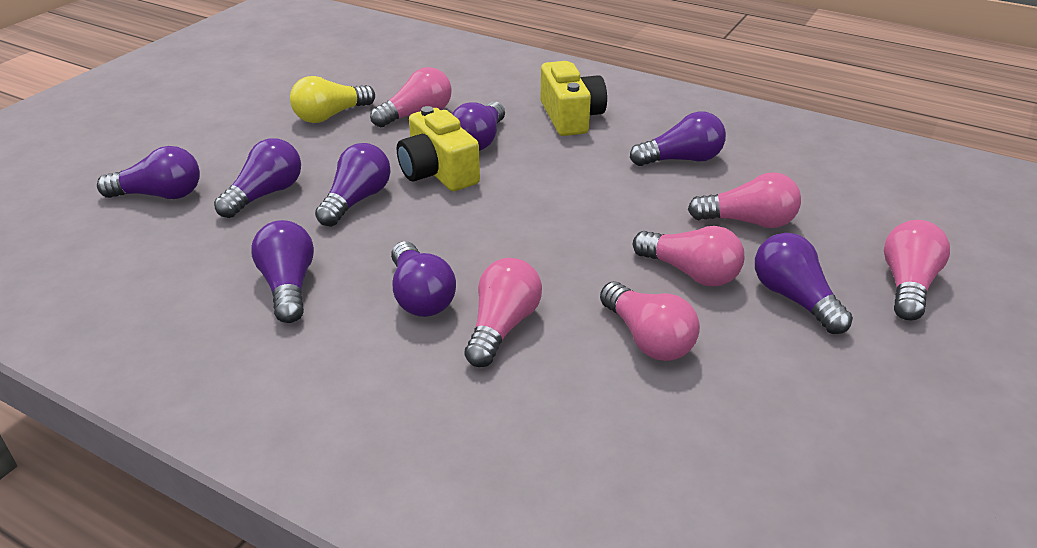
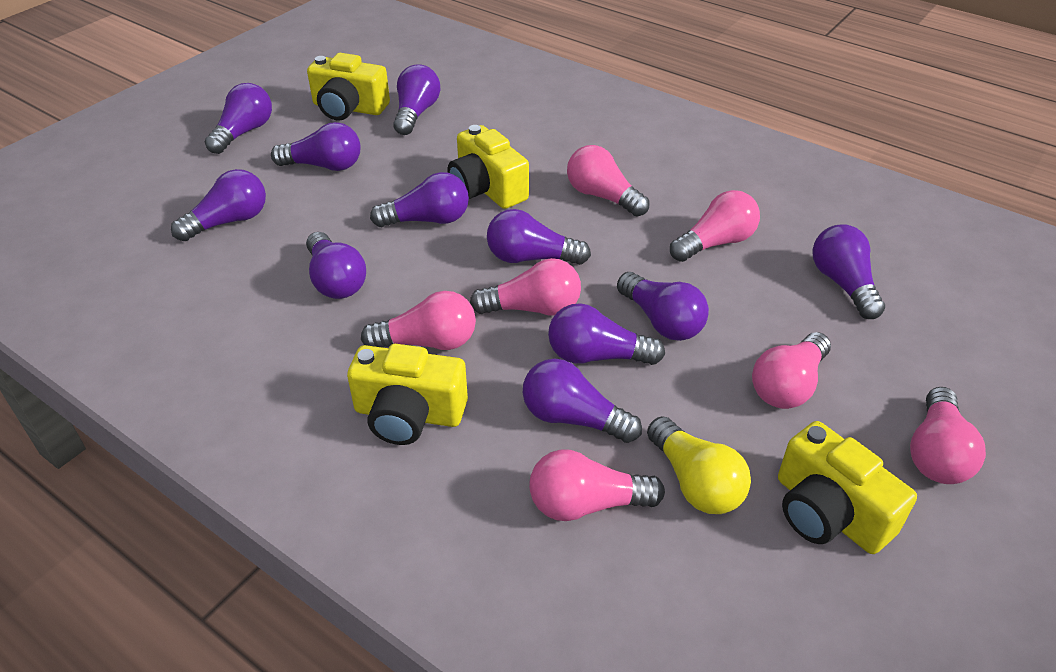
pink light bulb: 6 -> 7
purple light bulb: 8 -> 11
yellow camera: 2 -> 4

